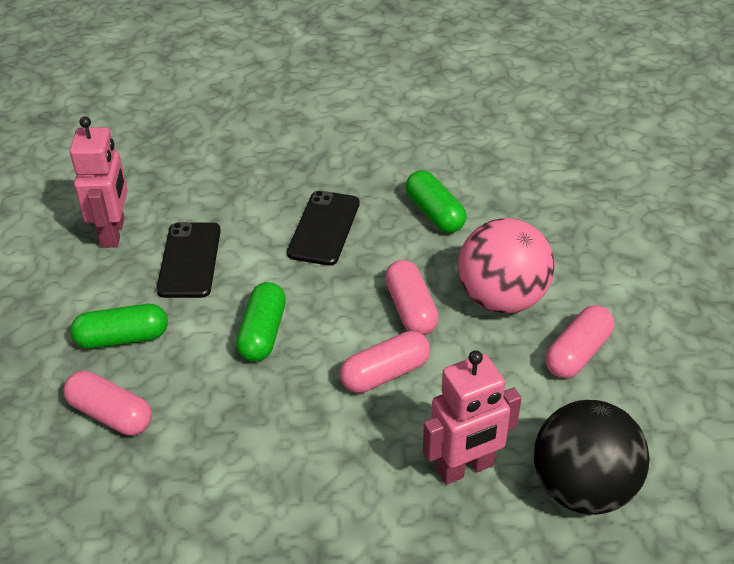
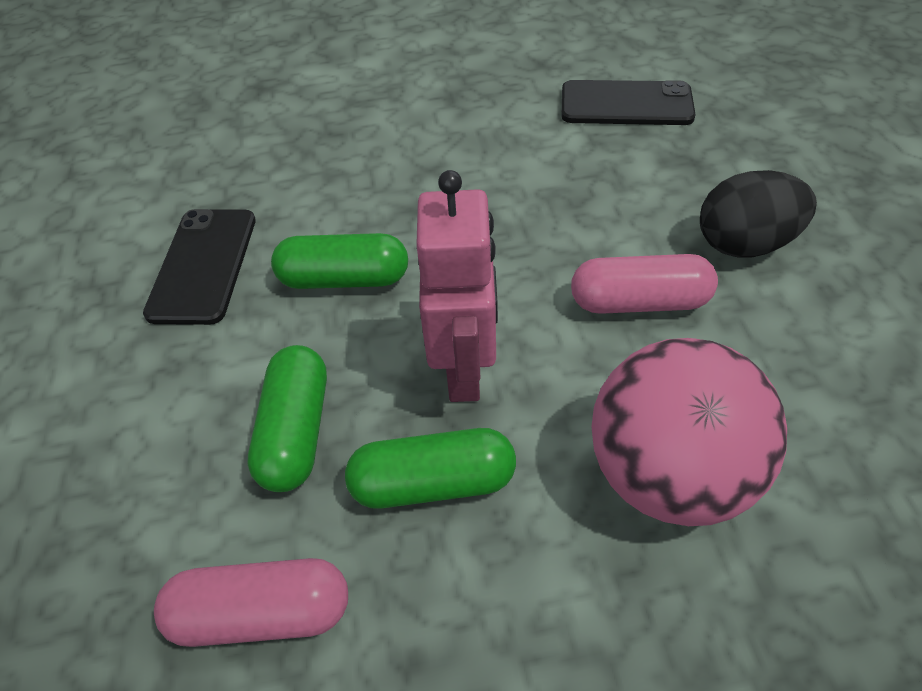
black ball: 1 -> 0
black egg: 0 -> 1
pink capsule: 4 -> 2
pink robot: 2 -> 1

